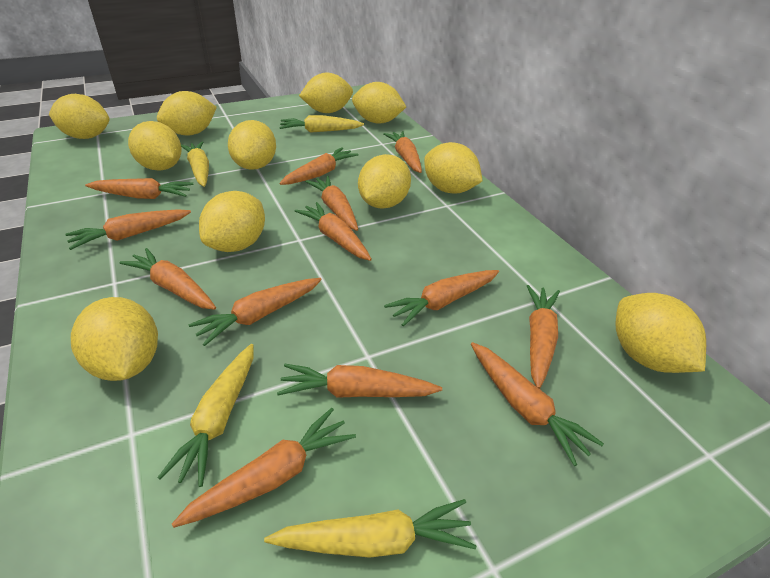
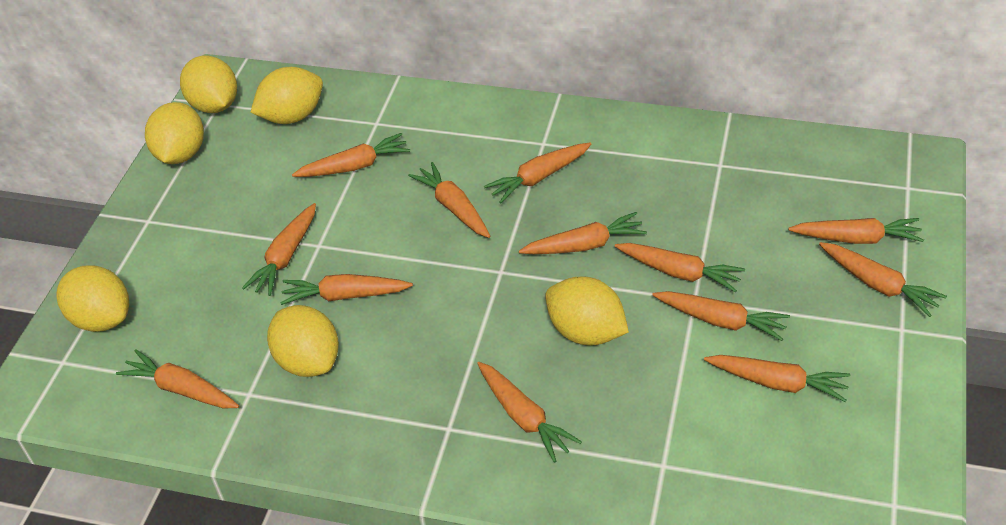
yellow carrot: 4 -> 0
yellow lemon: 11 -> 6

